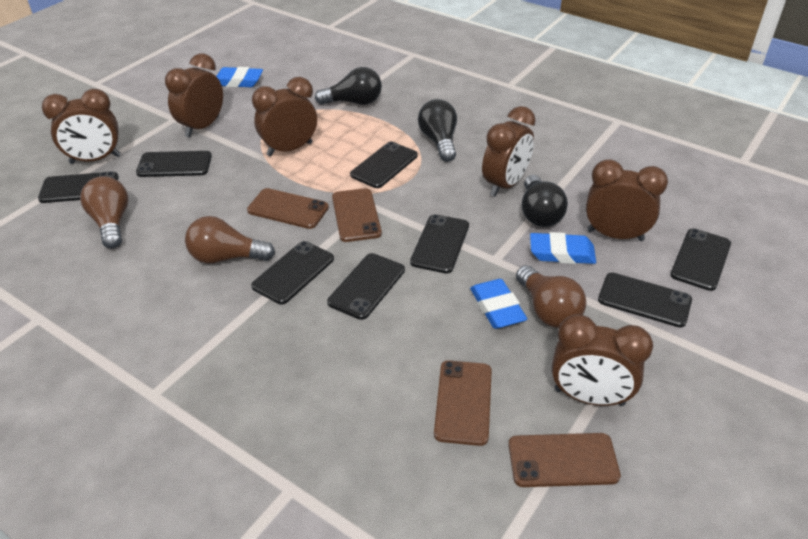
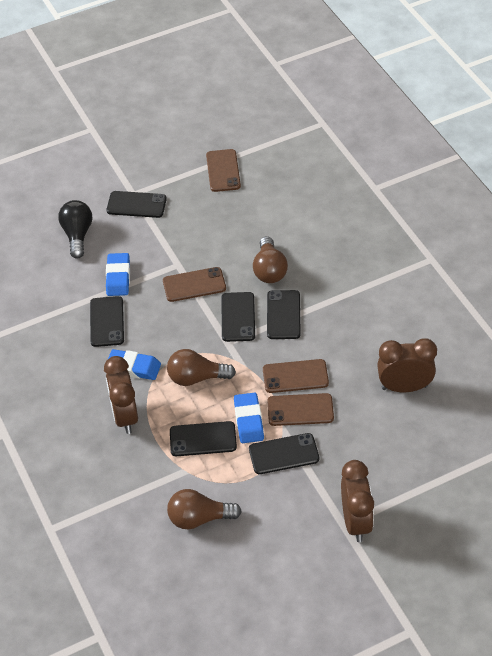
black light bulb: 3 -> 1
black phone: 8 -> 6
brown clock: 6 -> 3

